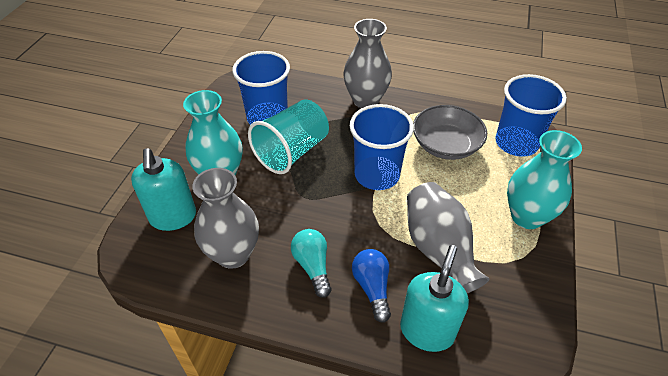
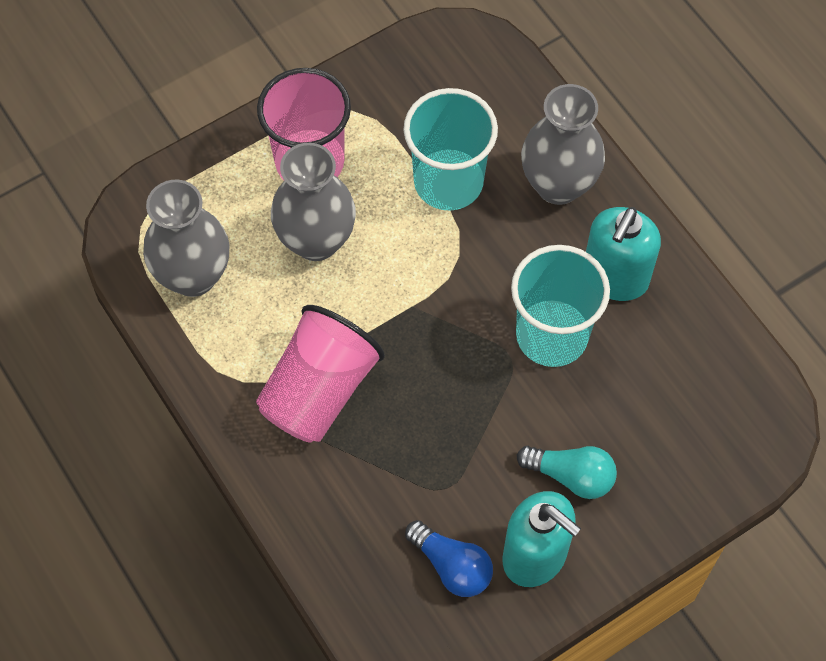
blue cup: 3 -> 0
grey bowl: 1 -> 0
pink cup: 0 -> 2
turquoise cup: 1 -> 2
turquoise vase: 2 -> 0

